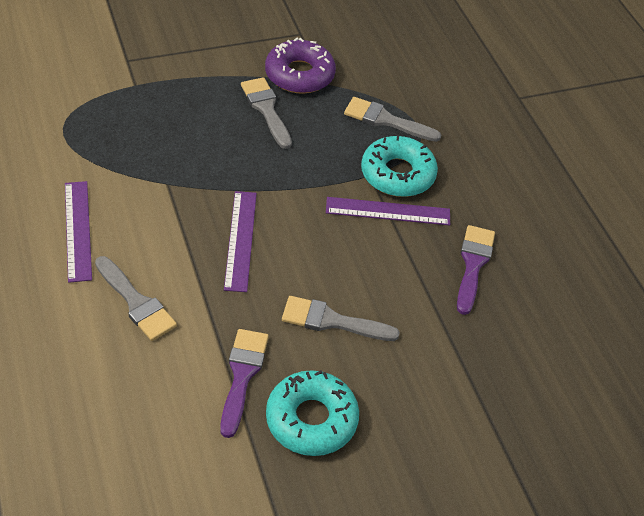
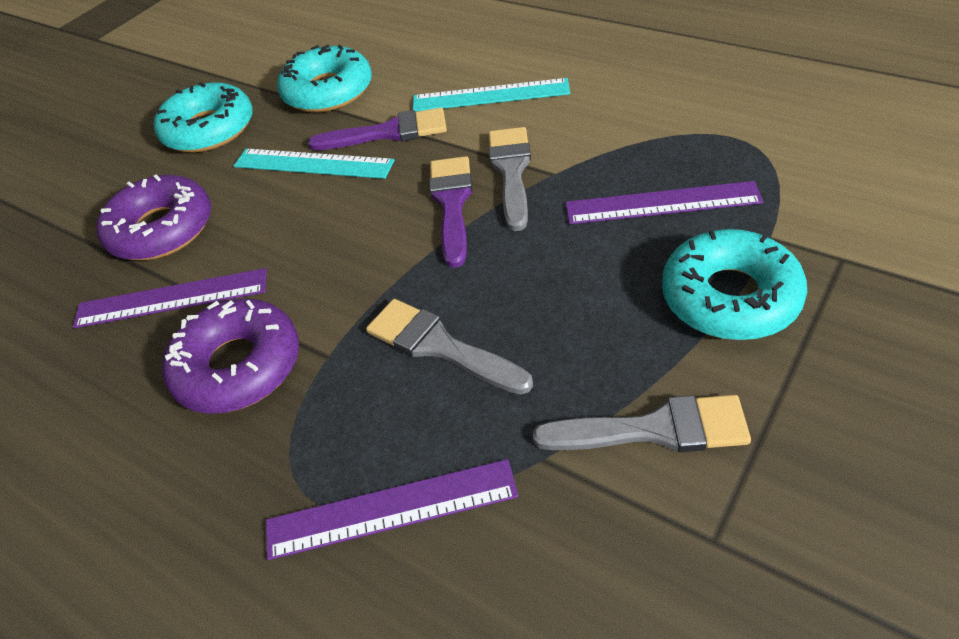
grey brush: 4 -> 3
purple donut: 1 -> 2
turquoise donut: 2 -> 3
turquoise ruler: 0 -> 2

